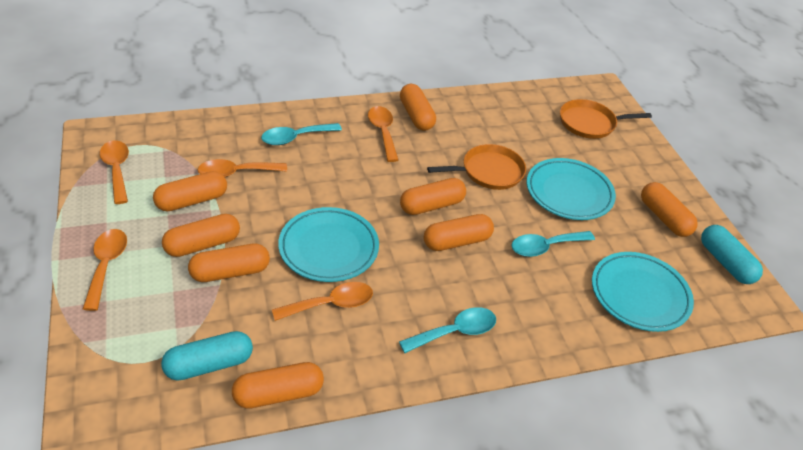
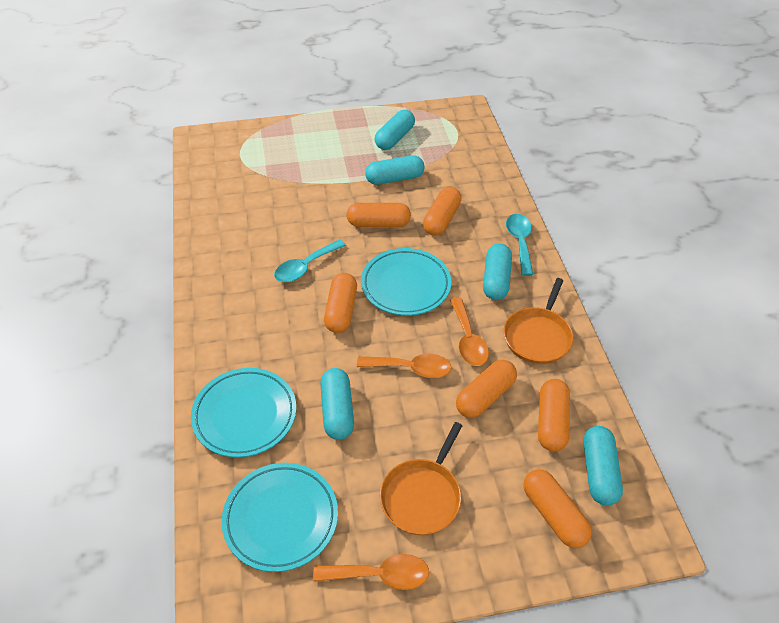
orange capsule: 8 -> 6
orange spoon: 5 -> 3
turquoise capsule: 2 -> 5
turquoise spoon: 3 -> 2

